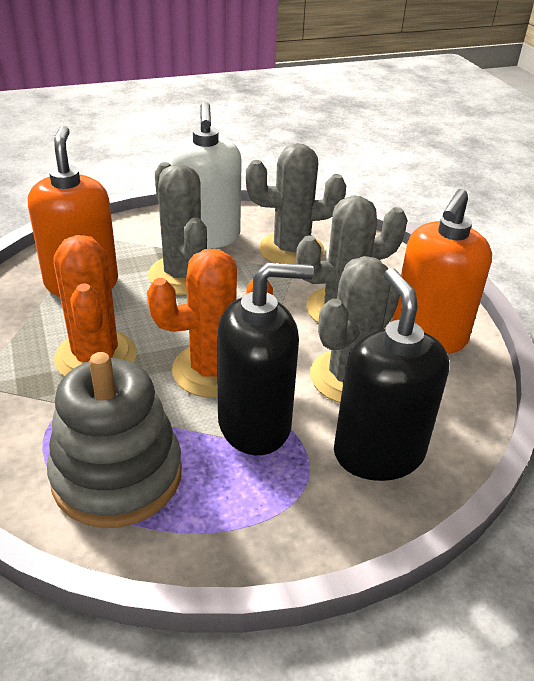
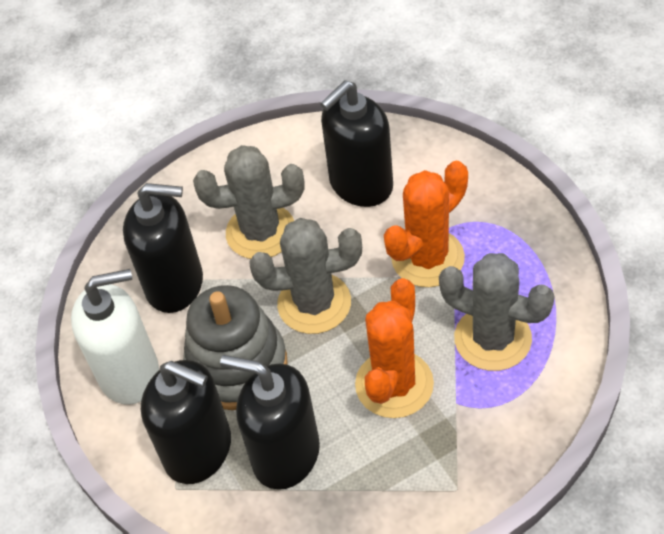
black soap dispenser: 2 -> 4
grey cactus: 4 -> 3
orange soap dispenser: 2 -> 0

